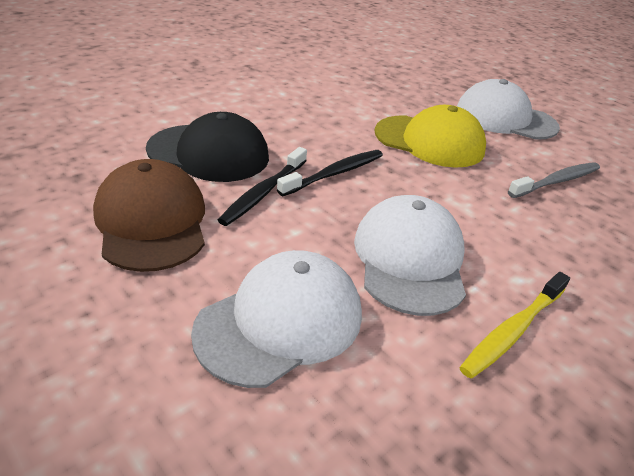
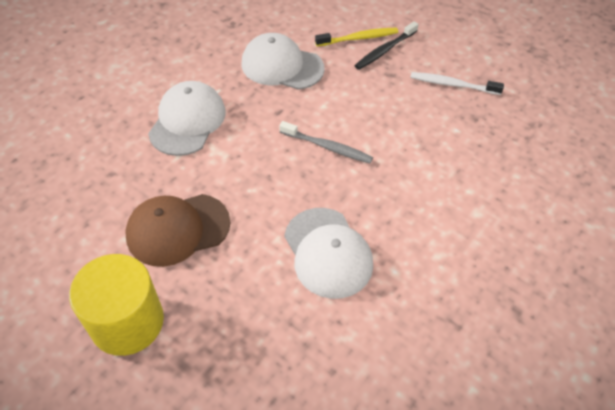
black cap: 1 -> 0
black toothbrush: 2 -> 1
white toothbrush: 0 -> 1
yellow cap: 1 -> 0
yellow cylinder: 0 -> 1

